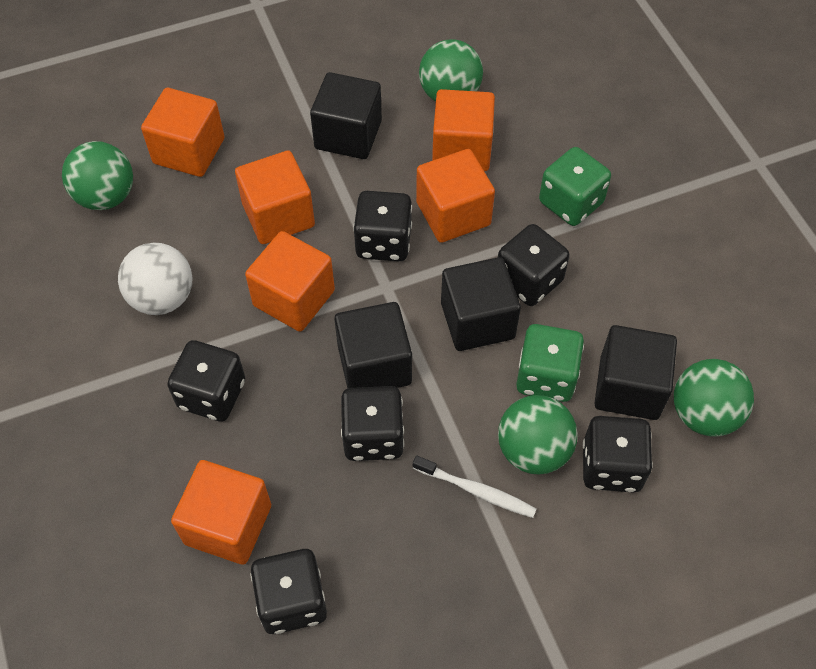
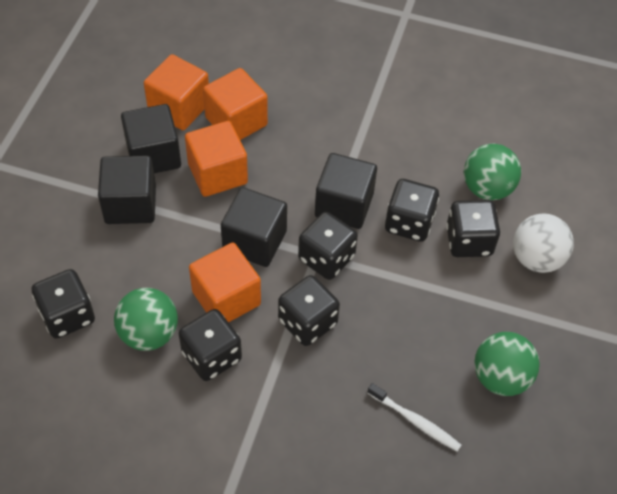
green ball: 4 -> 3
green dice: 2 -> 0
orange cube: 6 -> 4

